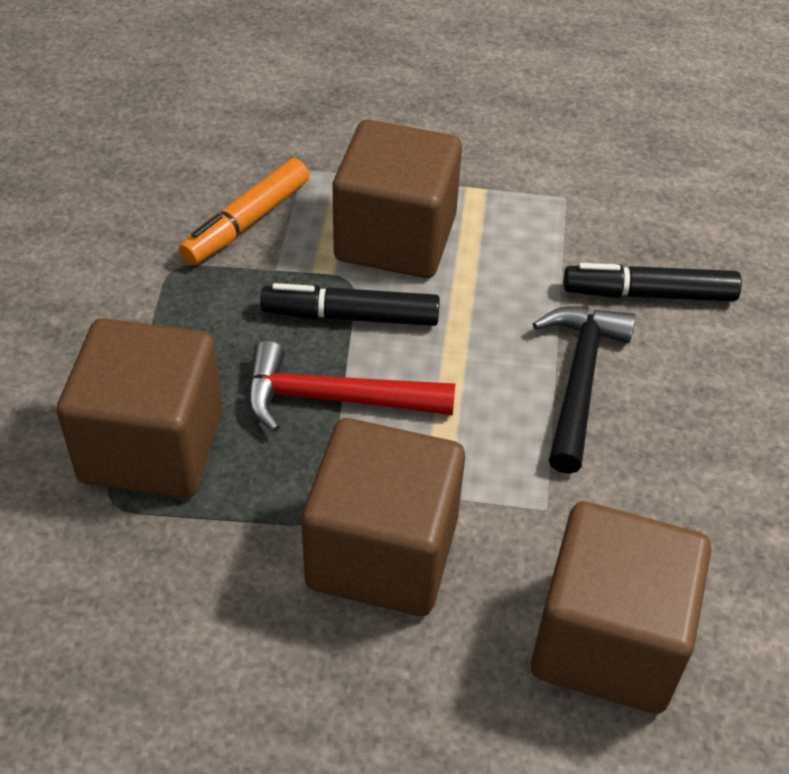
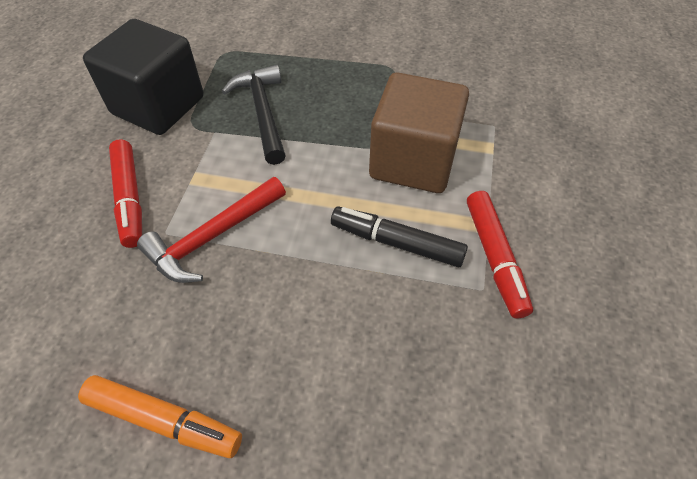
black cube: 0 -> 1
black marker: 2 -> 1
brown cube: 4 -> 1
red marker: 0 -> 2

